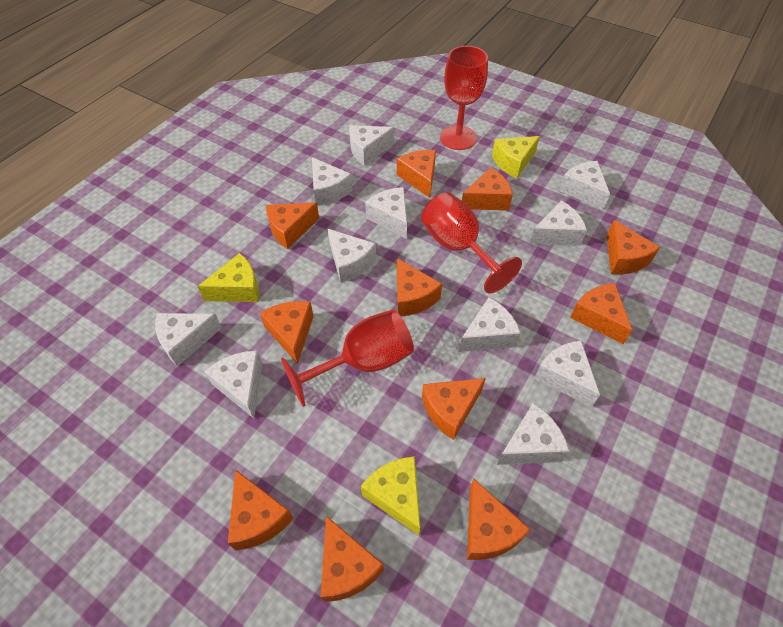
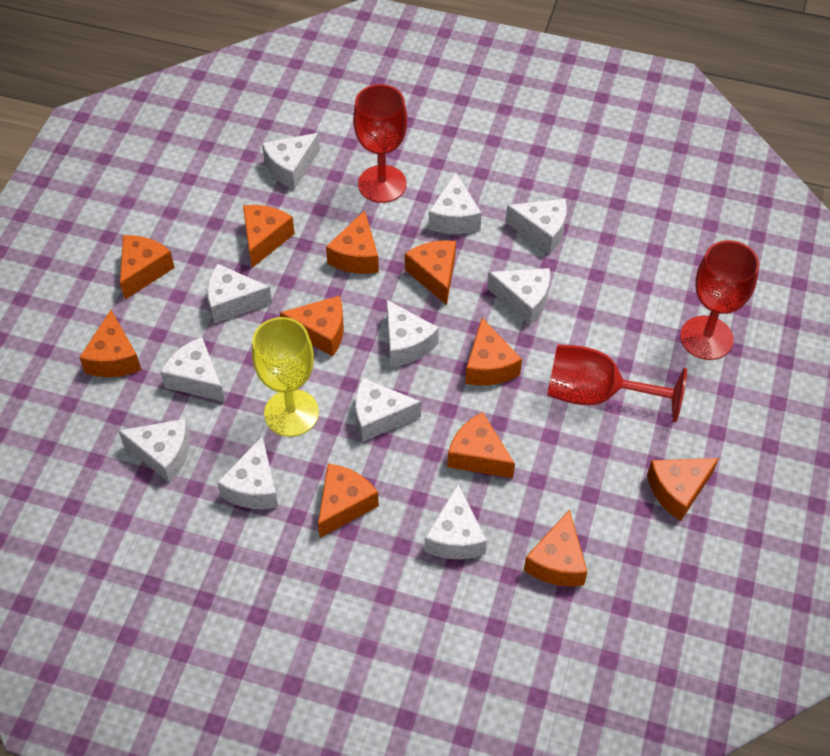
yellow cheese: 3 -> 0
yellow goblet: 0 -> 1

